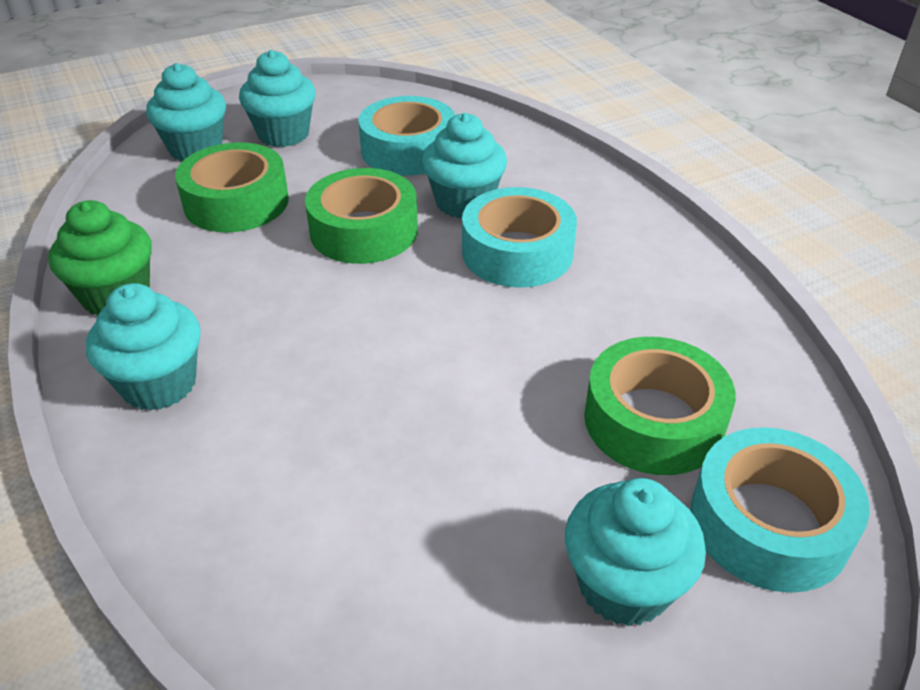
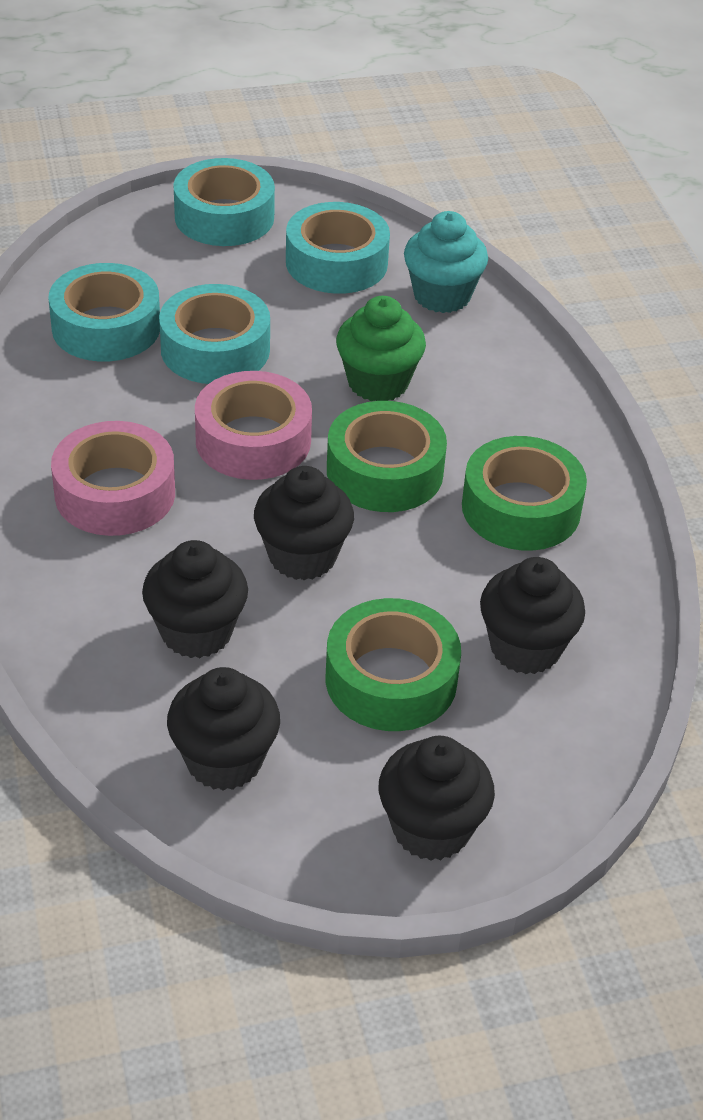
black cupcake: 0 -> 5
pink tape: 0 -> 2
turquoise cupcake: 5 -> 1
turquoise tape: 3 -> 4

